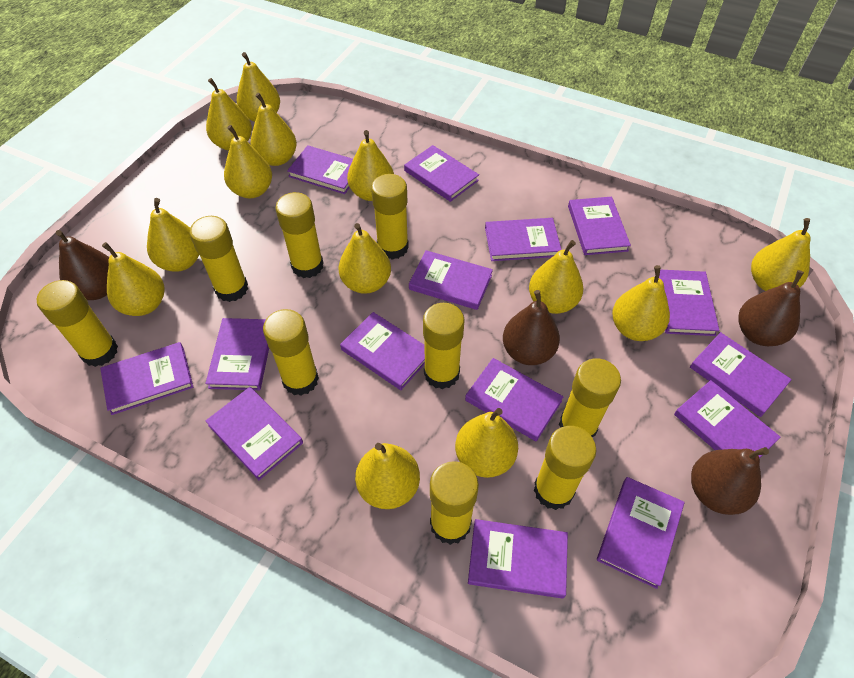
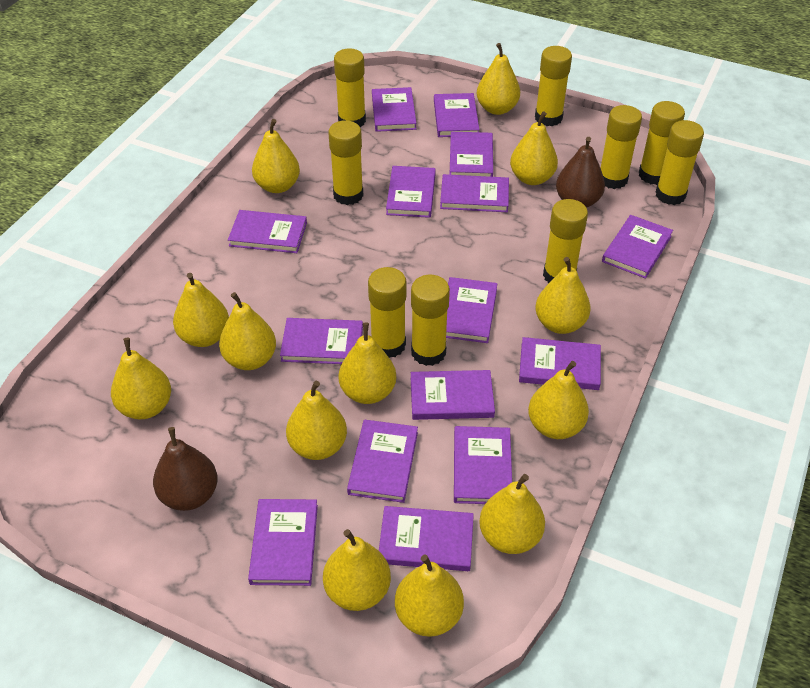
brown pear: 4 -> 2

